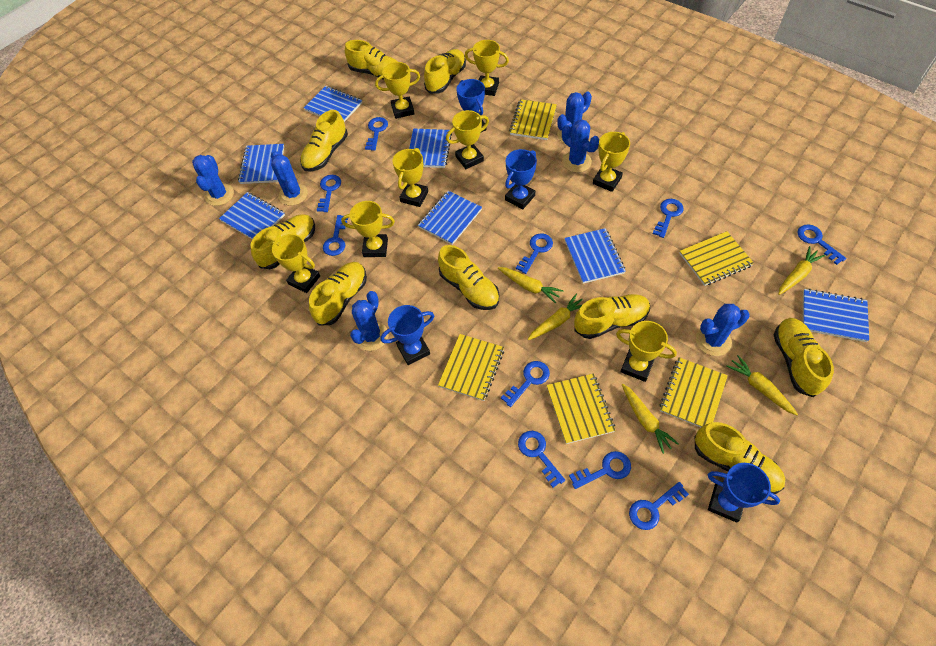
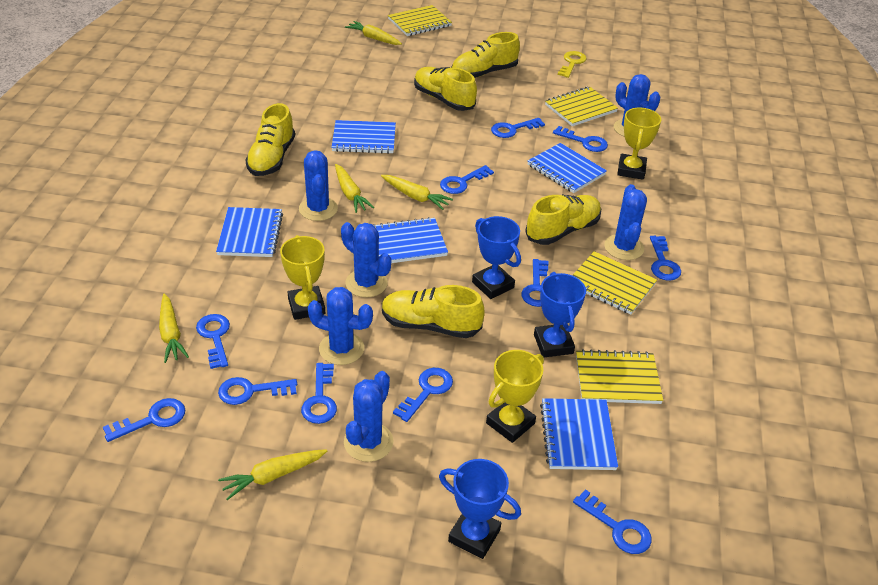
blue key: 10 -> 11
blue notebook: 7 -> 5
blue trophy: 4 -> 3
yellow key: 0 -> 1
yellow notebook: 5 -> 4
yellow shoe: 9 -> 5
yellow trophy: 8 -> 3

